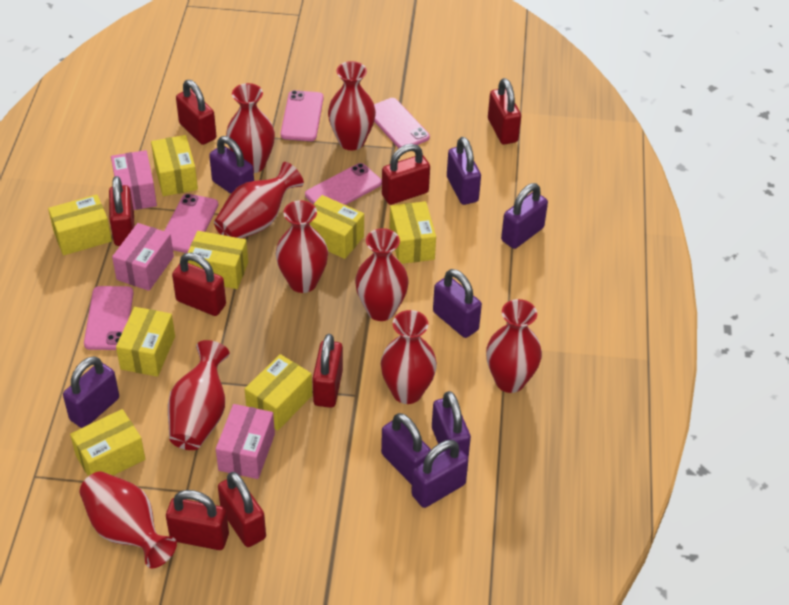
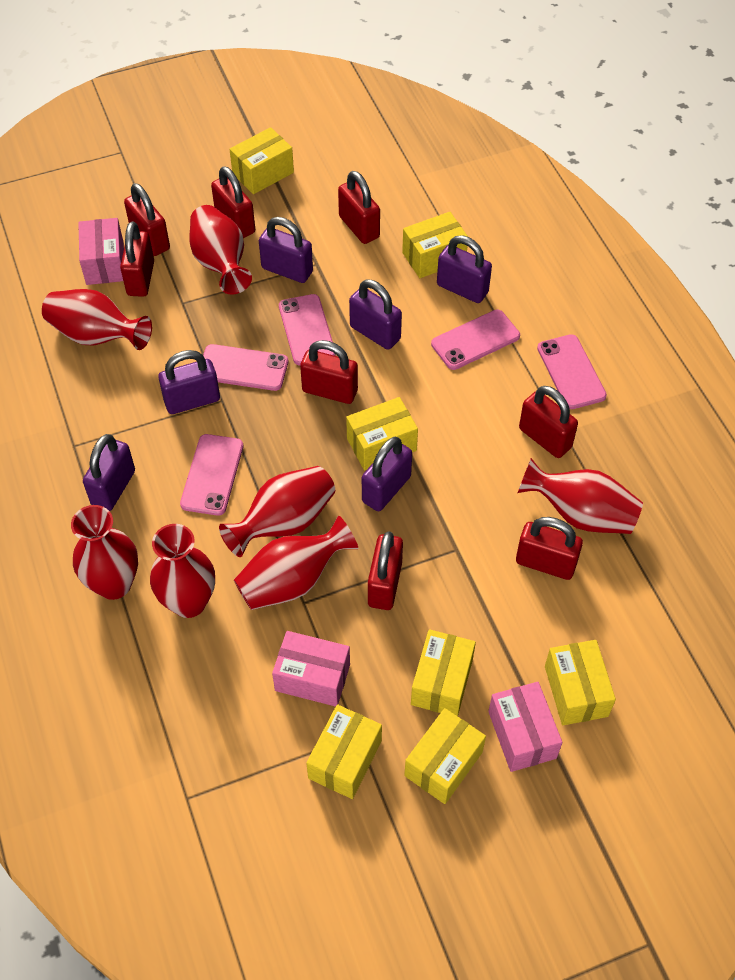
purple padlock: 8 -> 6
red vase: 9 -> 7
yellow box: 8 -> 7

